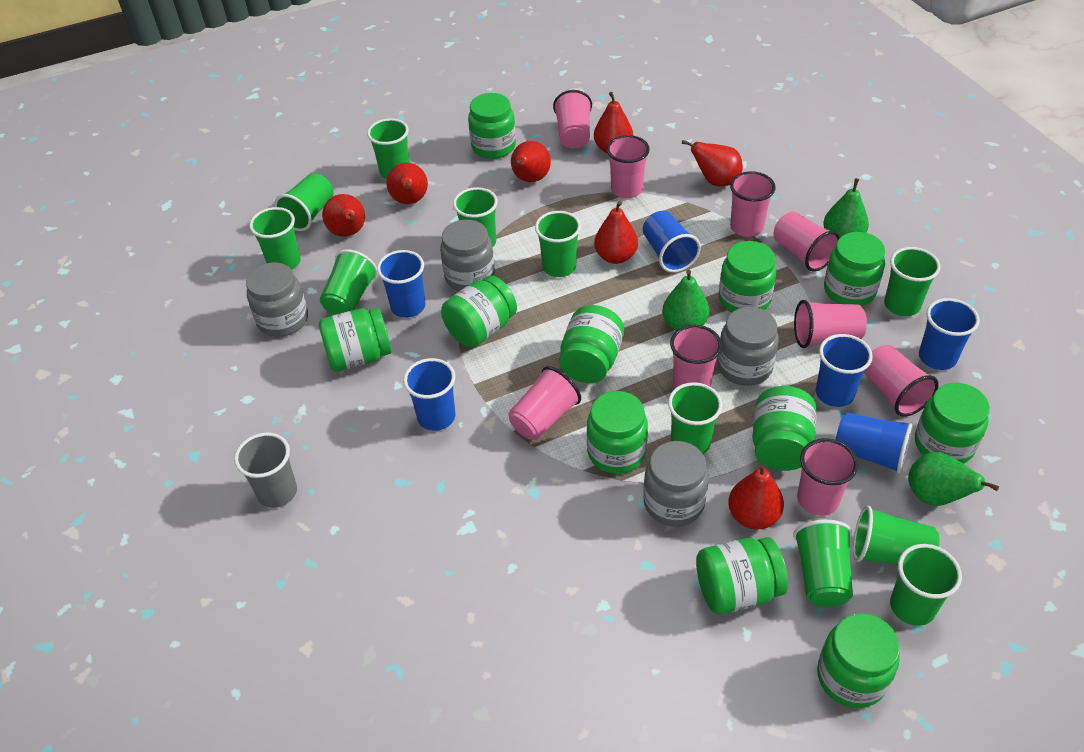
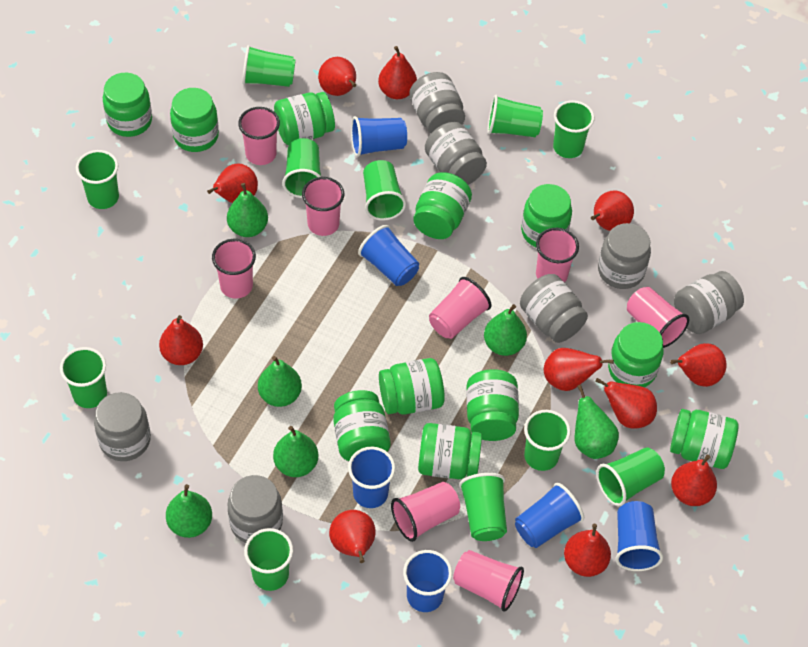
green pear: 3 -> 6
grey cup: 1 -> 0
grey jar: 4 -> 7
pink cup: 9 -> 8
red pear: 7 -> 11

